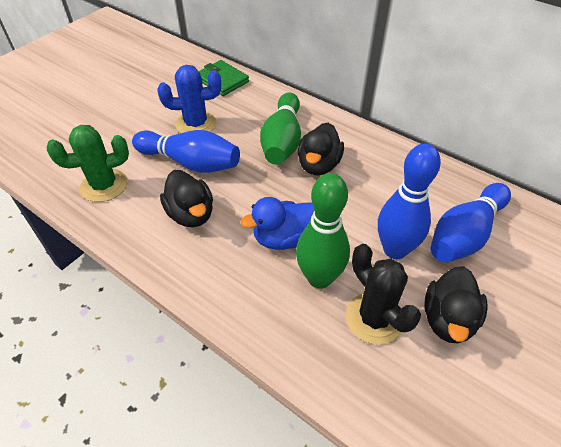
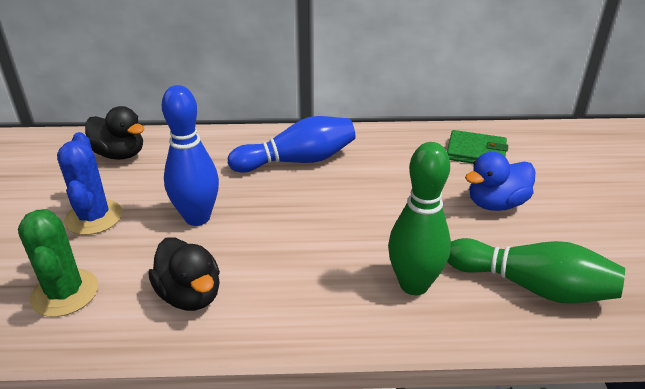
black cactus: 1 -> 0
black duck: 3 -> 2
blue bowling pin: 3 -> 2

